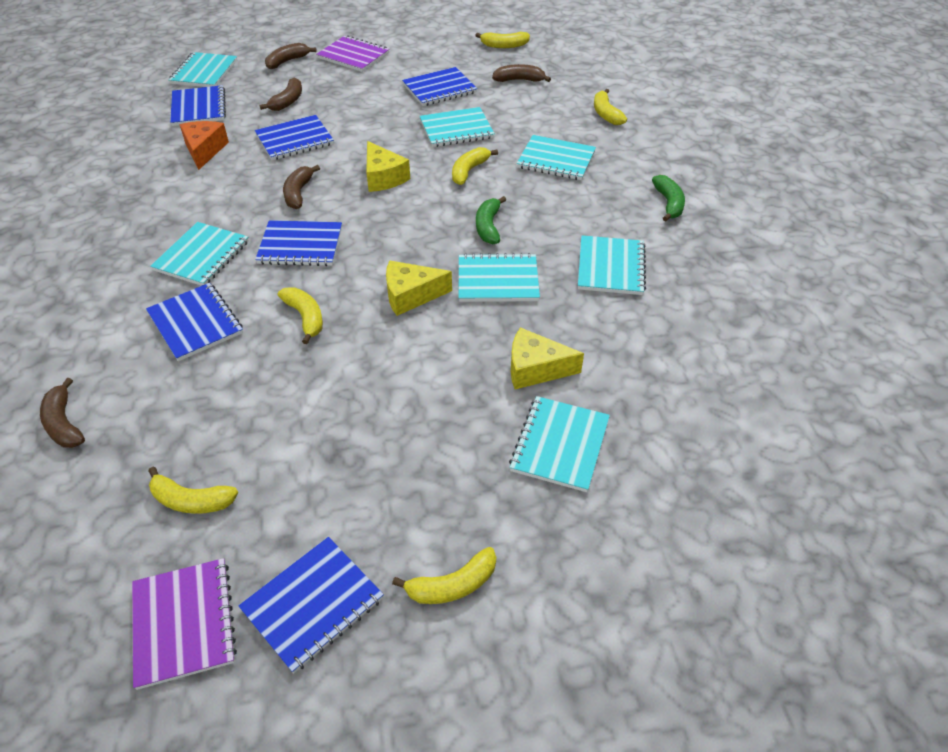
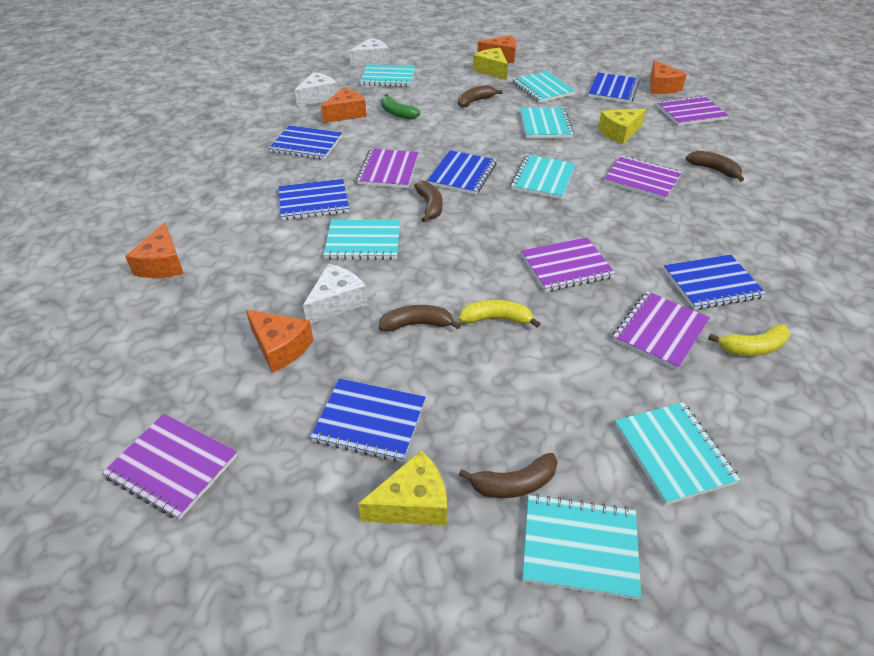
green banana: 2 -> 1
orange cheese: 1 -> 5
purple notebook: 2 -> 6
white cheese: 0 -> 3
yellow banana: 6 -> 2

